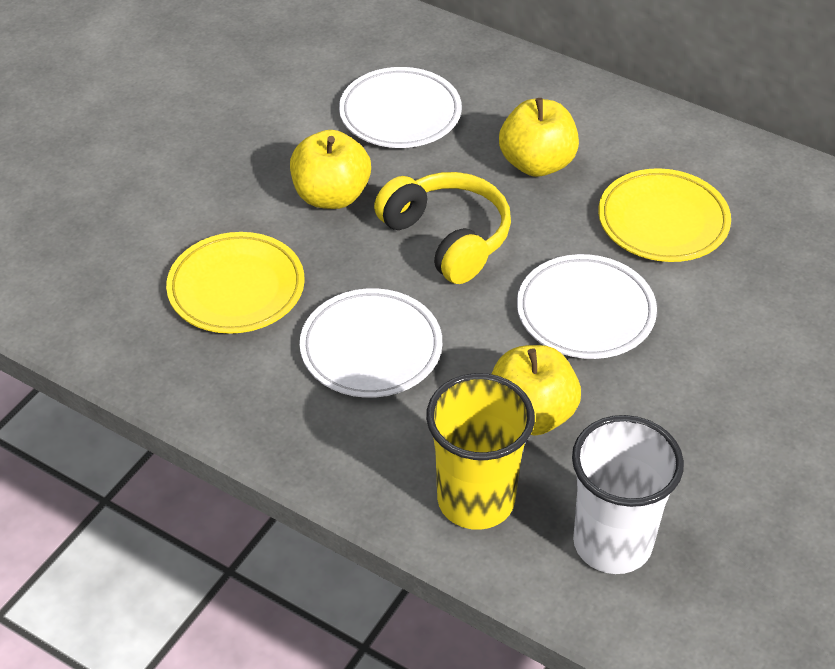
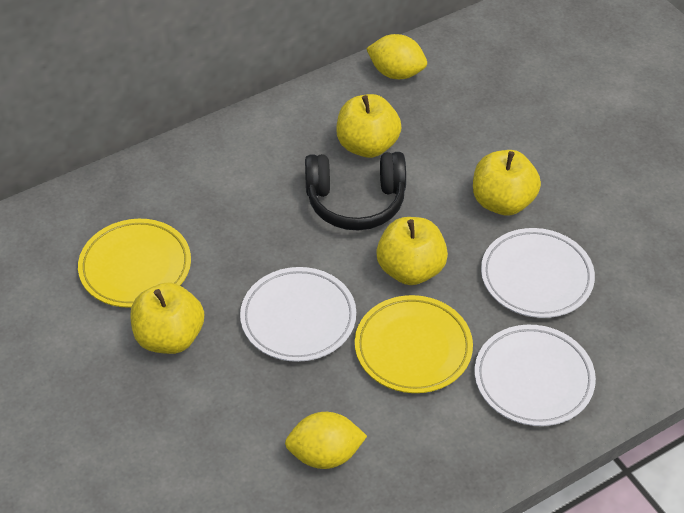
black headphones: 0 -> 1
white cup: 1 -> 0
yellow apple: 3 -> 4
yellow cup: 1 -> 0
yellow headphones: 1 -> 0
yellow lemon: 0 -> 2

